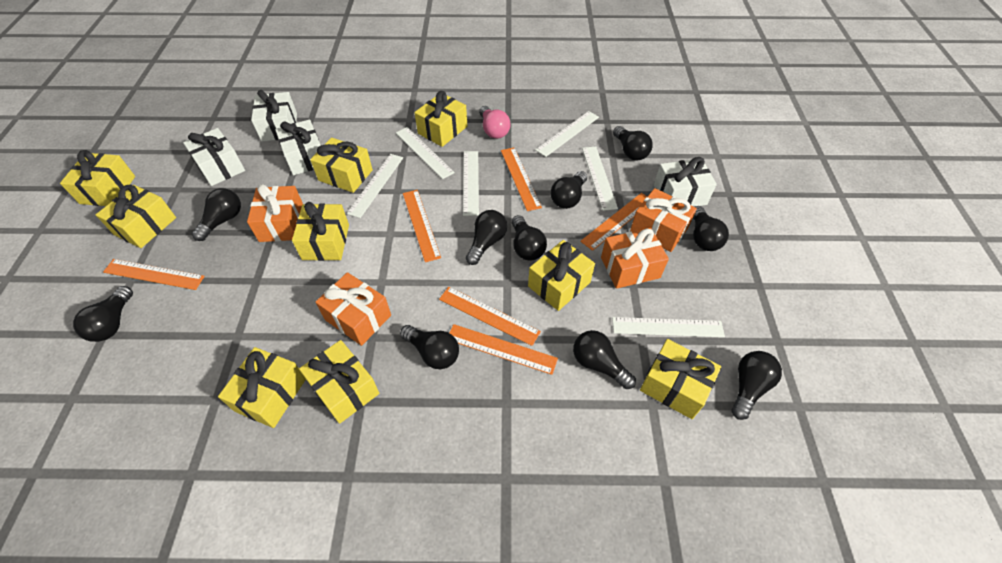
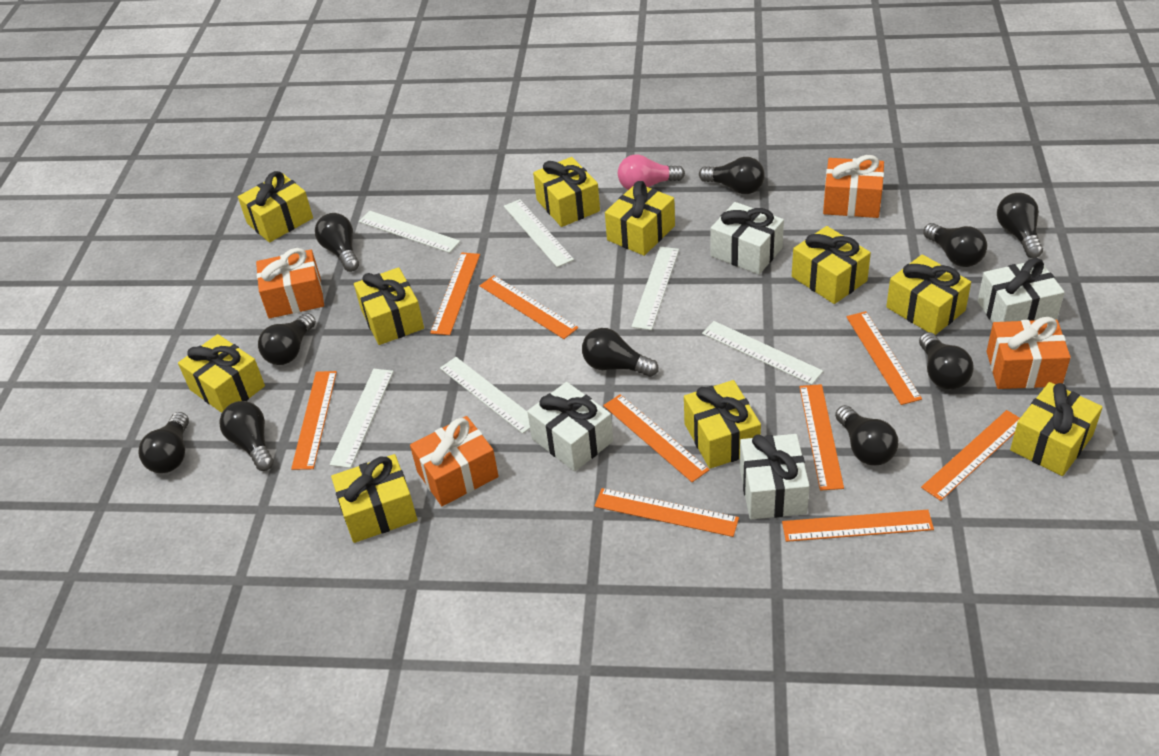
orange ruler: 6 -> 9
yellow gift: 9 -> 10

